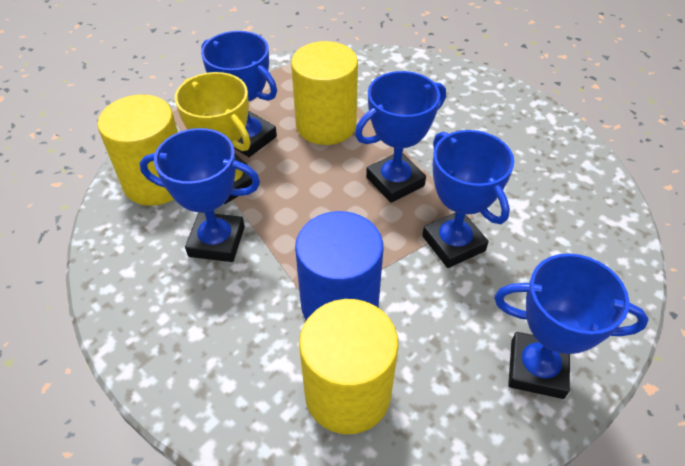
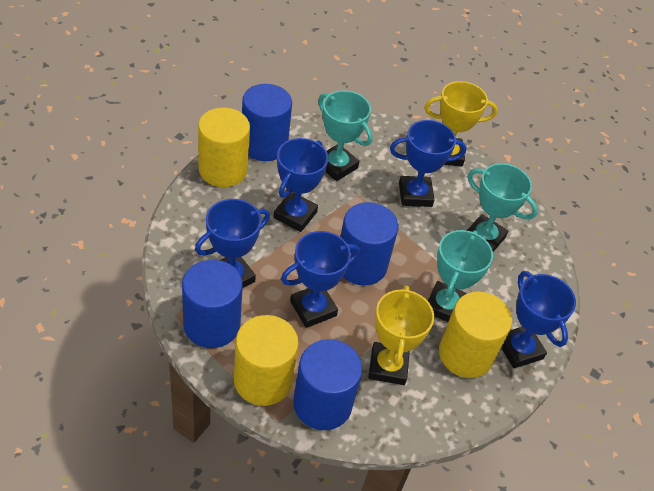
blue cylinder: 1 -> 4
turquoise trophy: 0 -> 3
yellow trophy: 1 -> 2

